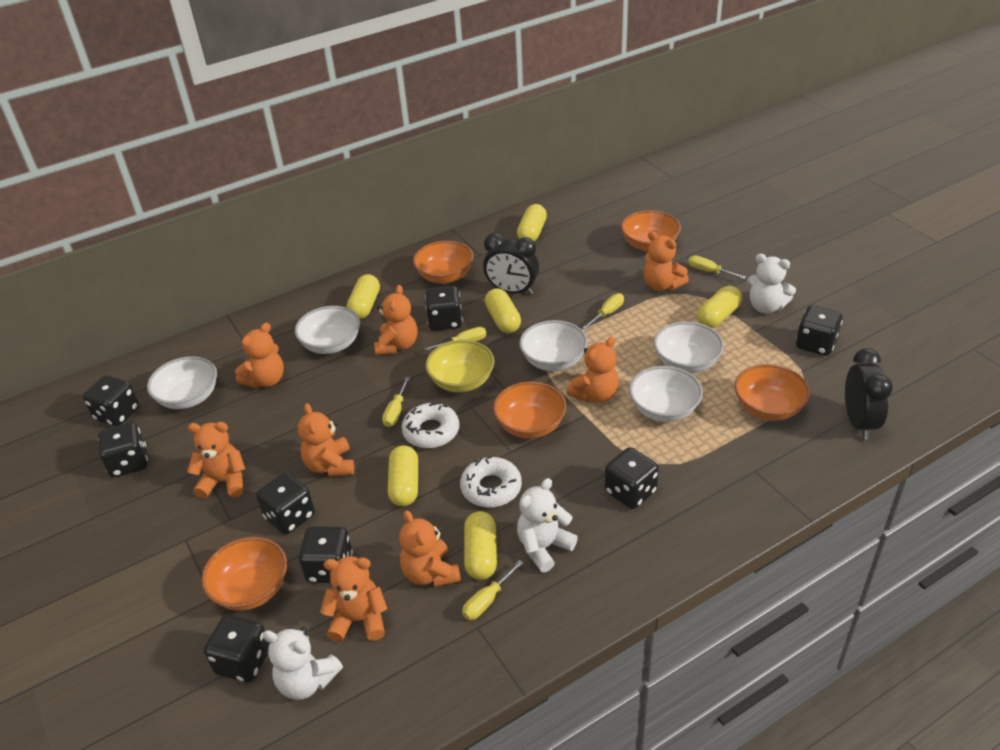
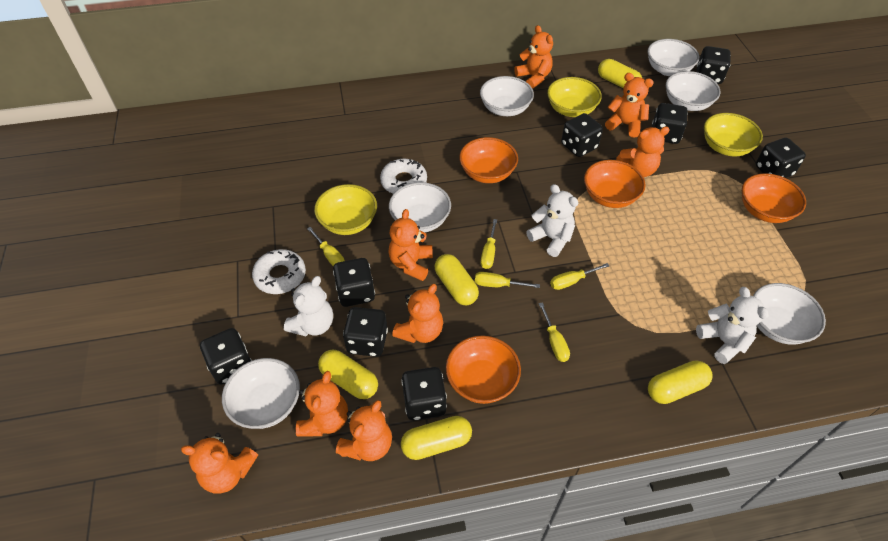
black clock: 2 -> 0
orange bowl: 5 -> 4
white bowl: 5 -> 6
yellow bowl: 1 -> 3
yellow capsule: 6 -> 5

